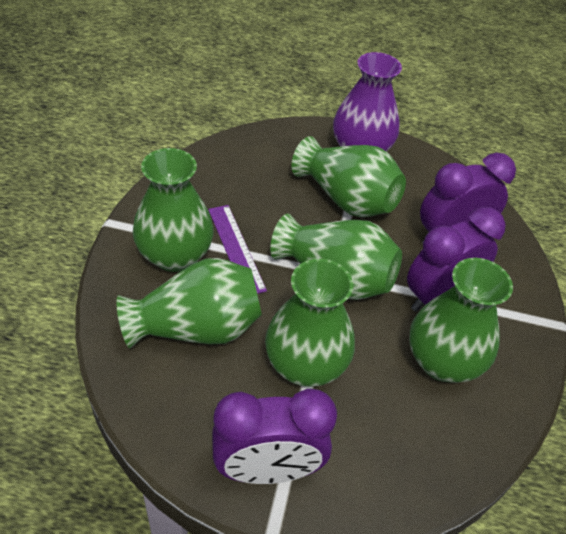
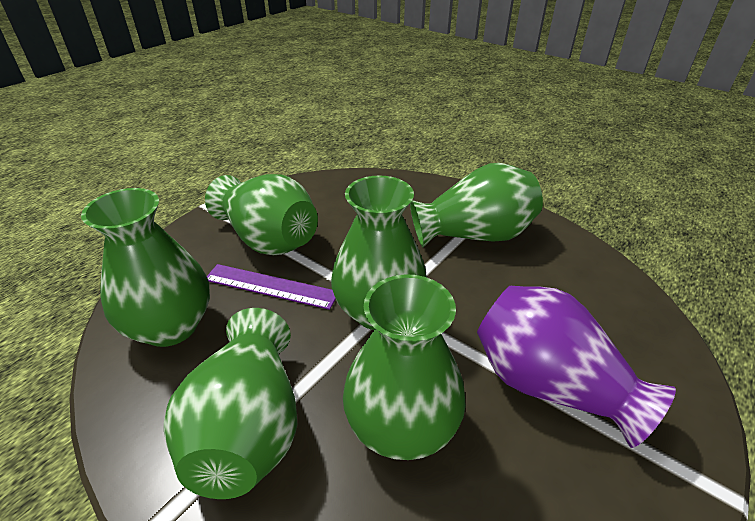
purple clock: 3 -> 0

